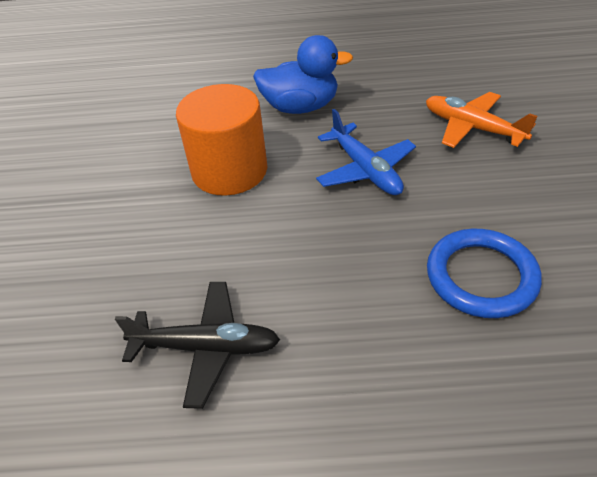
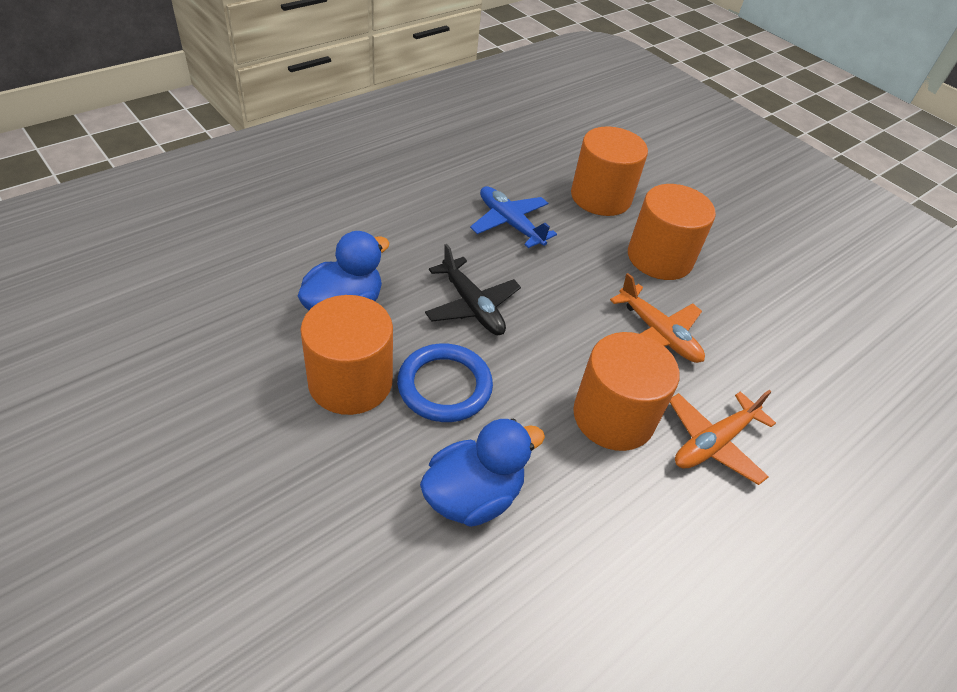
blue duck: 1 -> 2
orange cylinder: 1 -> 4
orange plane: 1 -> 2

